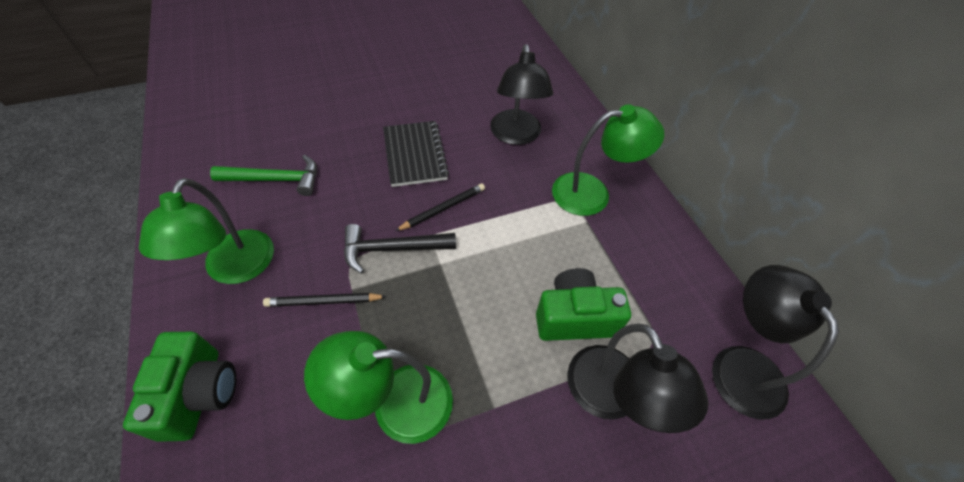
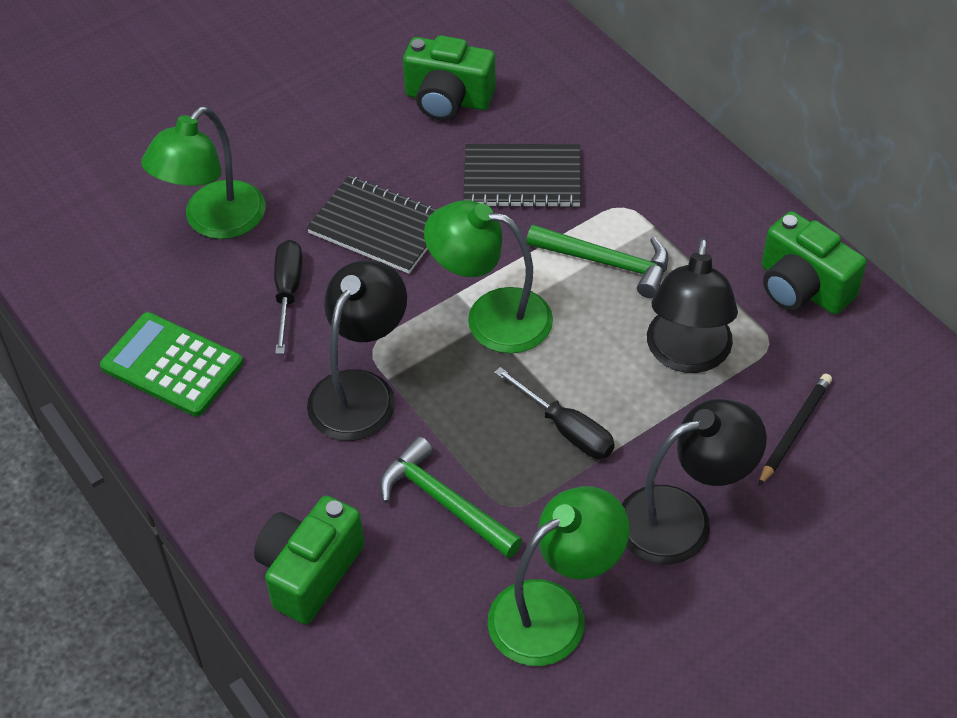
black hammer: 1 -> 0
black notebook: 1 -> 2
black pencil: 2 -> 1
black screwdriver: 0 -> 2
green calculator: 0 -> 1
green camera: 2 -> 3
green hammer: 1 -> 2

